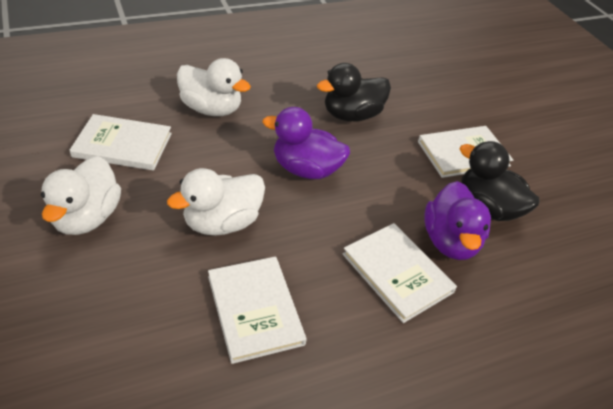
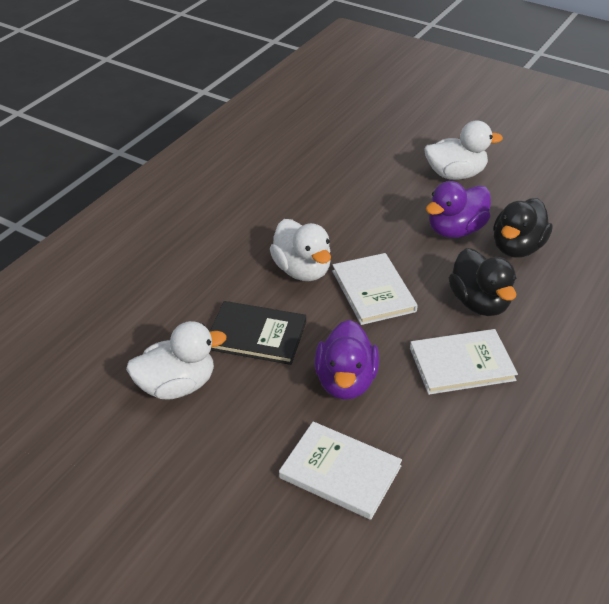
black book: 0 -> 1
white book: 4 -> 3

